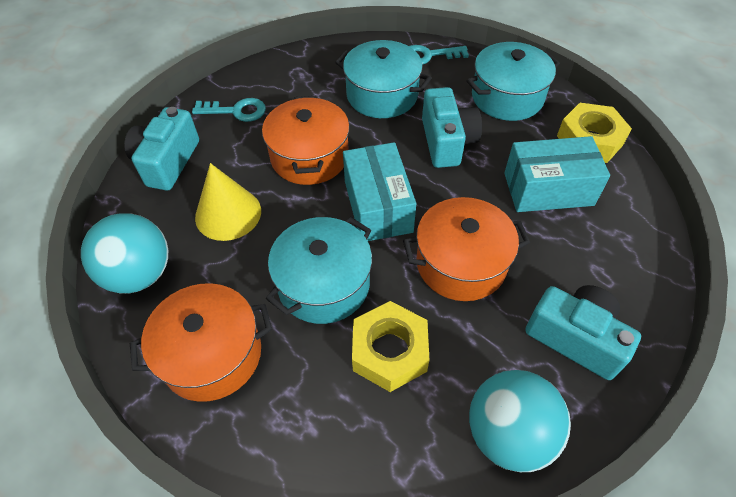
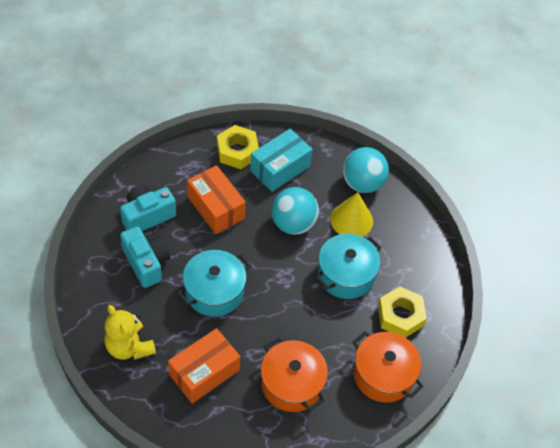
orange box: 0 -> 2
orange pot: 3 -> 2
turquoise box: 2 -> 1
turquoise camera: 3 -> 2
turquoise key: 2 -> 0
turquoise pot: 3 -> 2
yellow teddy bear: 0 -> 1

